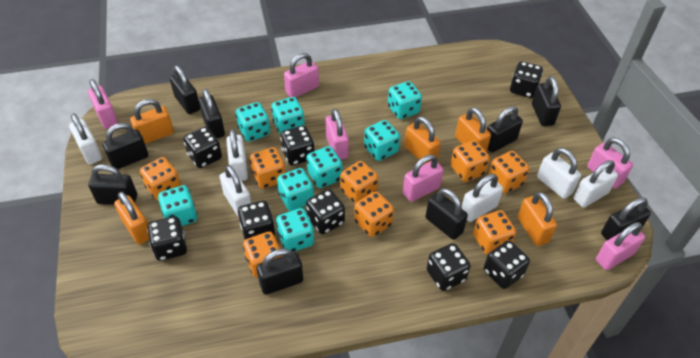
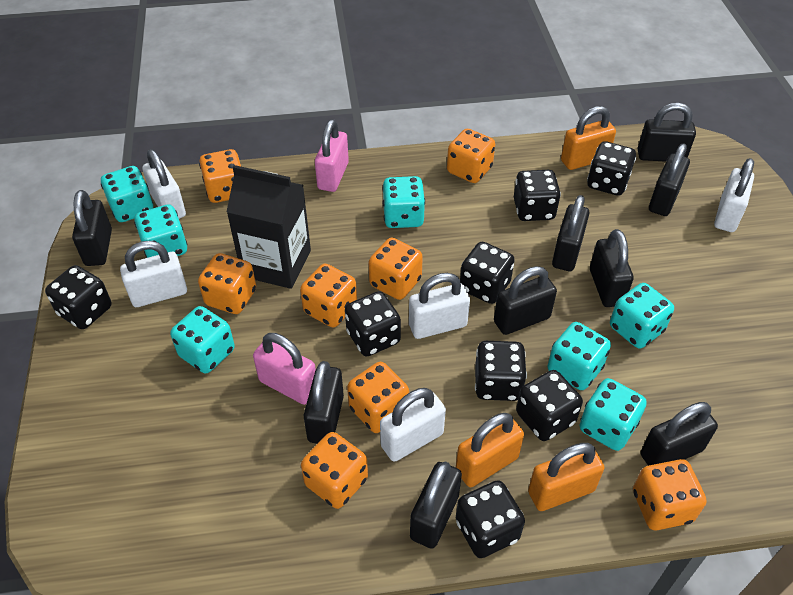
black carton: 0 -> 1
orange padlock: 5 -> 3
pink padlock: 6 -> 2
turquoise dice: 8 -> 7
white padlock: 6 -> 5

